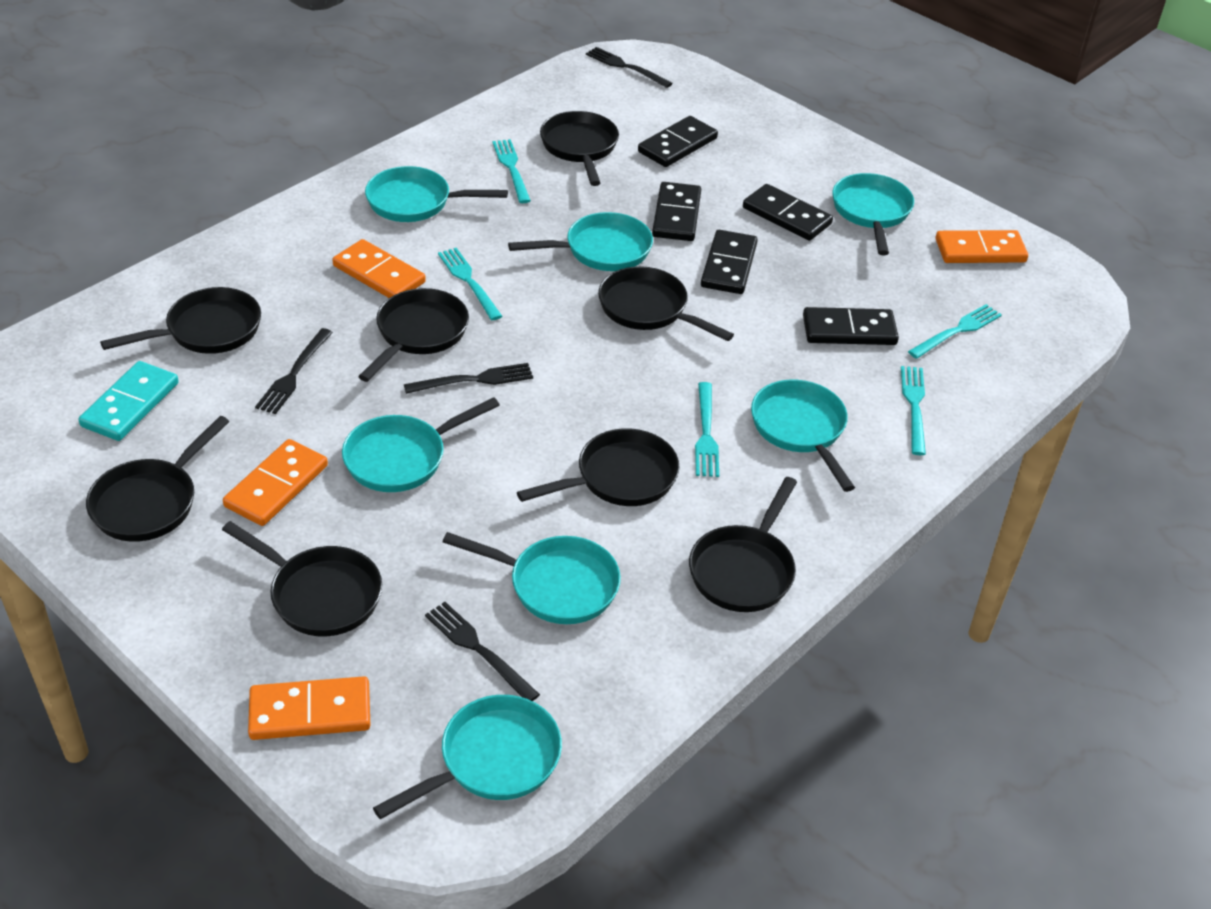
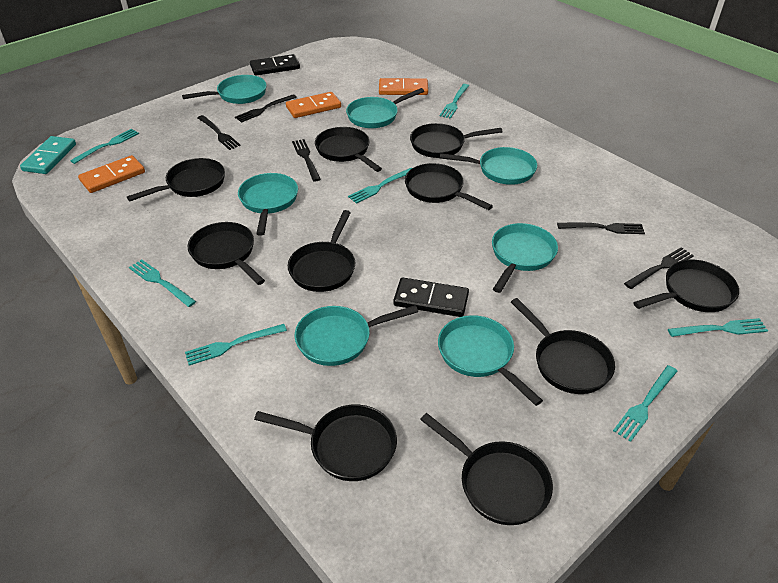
black domino: 5 -> 2
black fork: 4 -> 5
black pan: 8 -> 10
orange domino: 4 -> 3
turquoise fork: 5 -> 7

